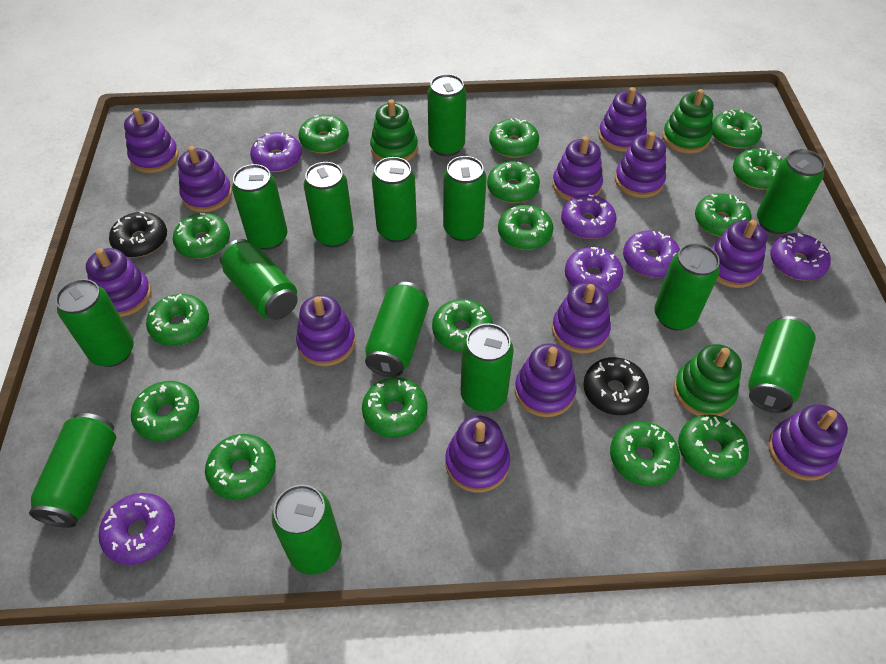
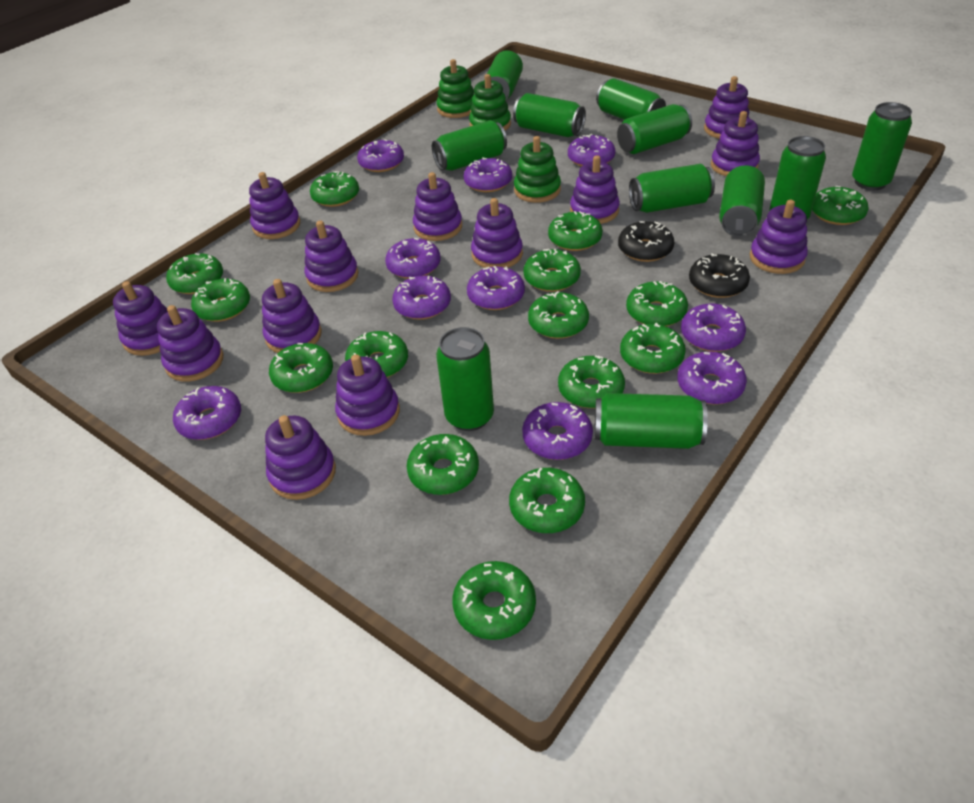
green can: 14 -> 11
purple donut: 6 -> 10
purple stacking toy: 12 -> 13

